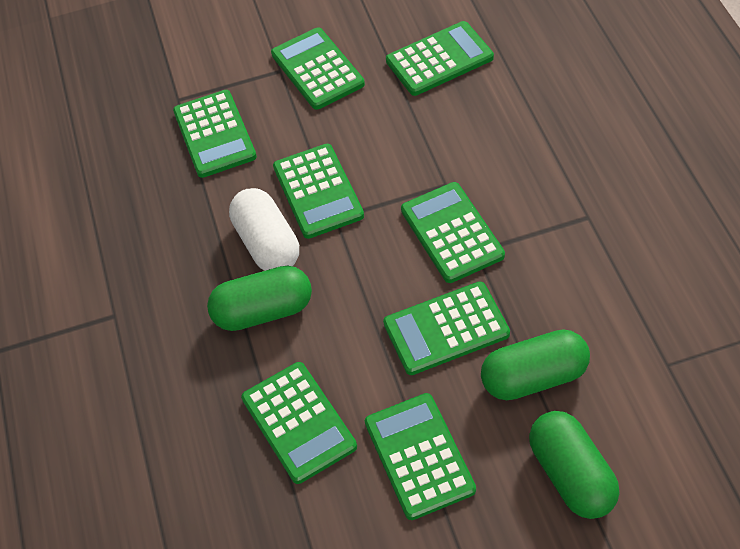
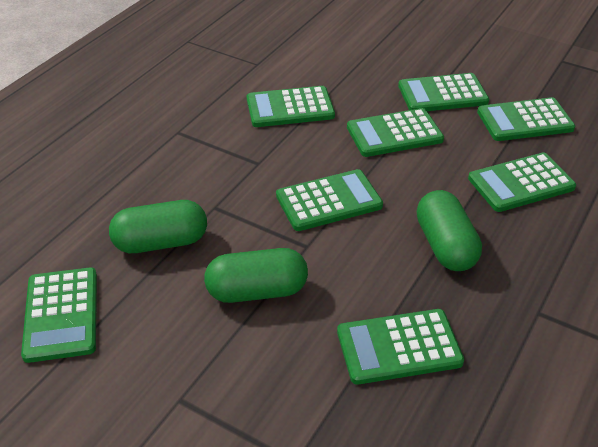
white capsule: 1 -> 0

